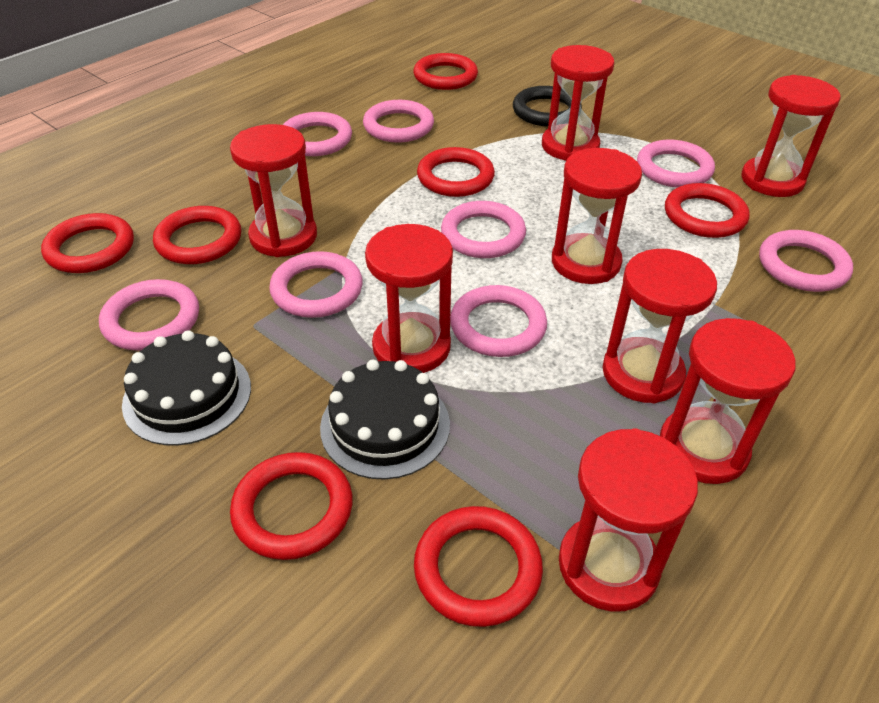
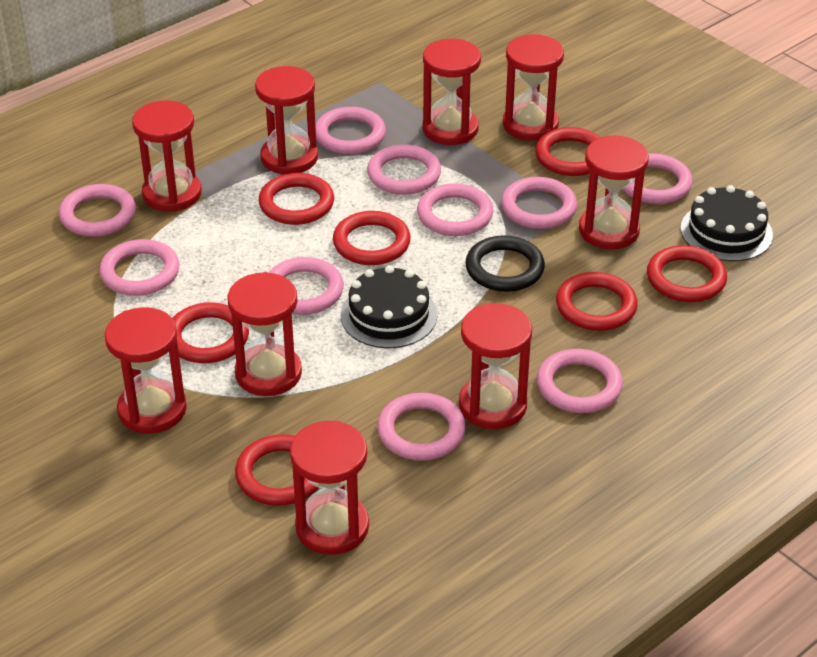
pink ring: 8 -> 10
red hourglass: 8 -> 9

